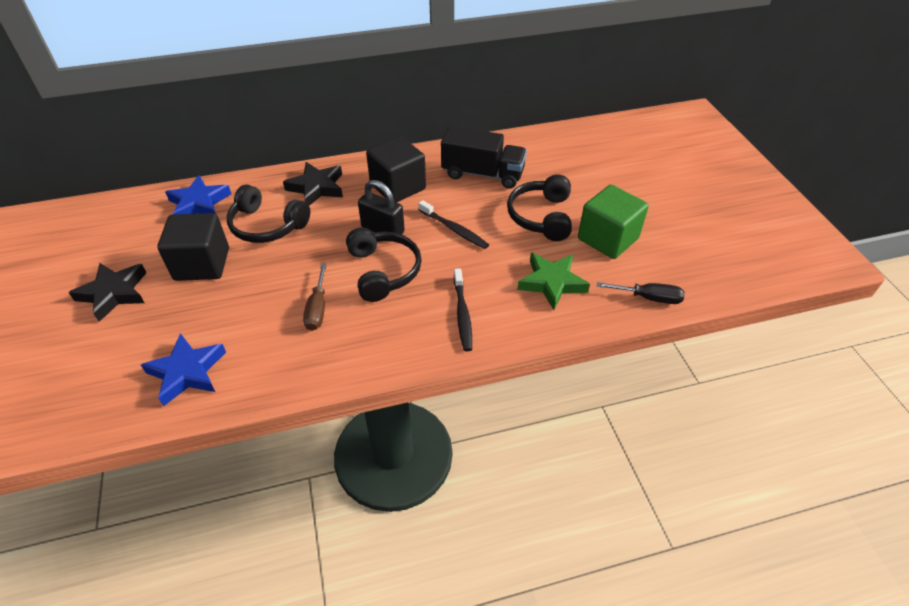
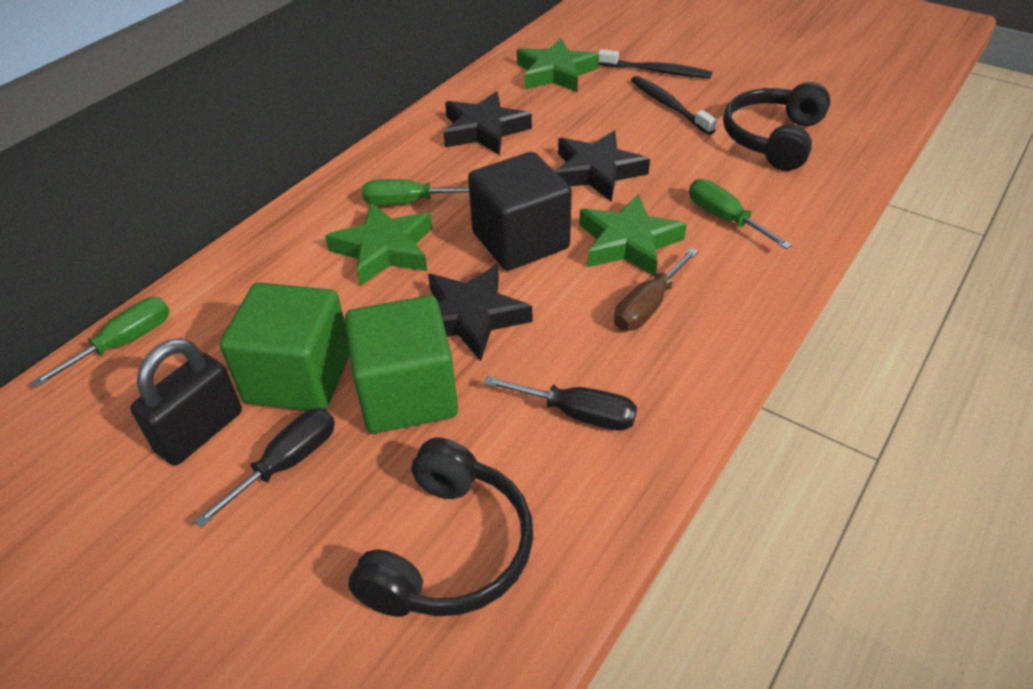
black cube: 2 -> 1
black headphones: 3 -> 2
black screwdriver: 1 -> 2
black star: 2 -> 3
black truck: 1 -> 0
blue star: 2 -> 0
green cube: 1 -> 2
green screwdriver: 0 -> 3
green star: 1 -> 3

